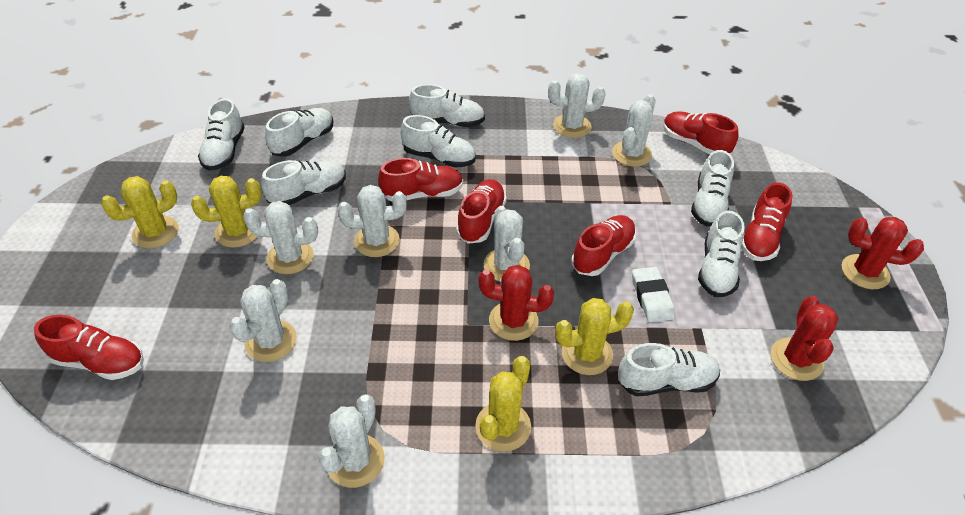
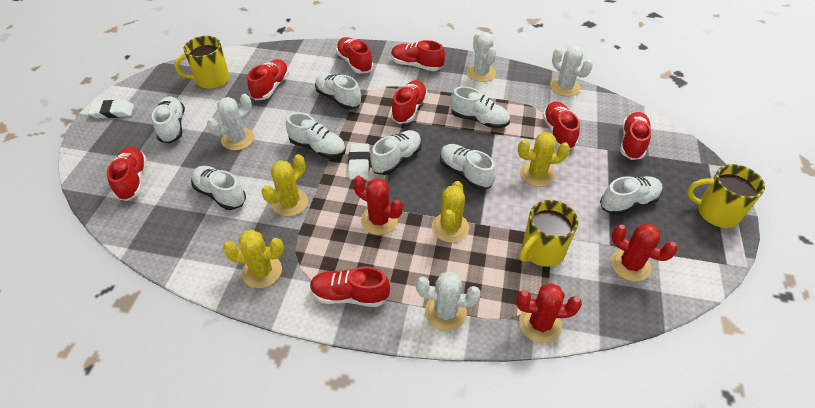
red shoe: 6 -> 8
white cactus: 7 -> 4
white eraser: 1 -> 2
yellow mug: 0 -> 3

